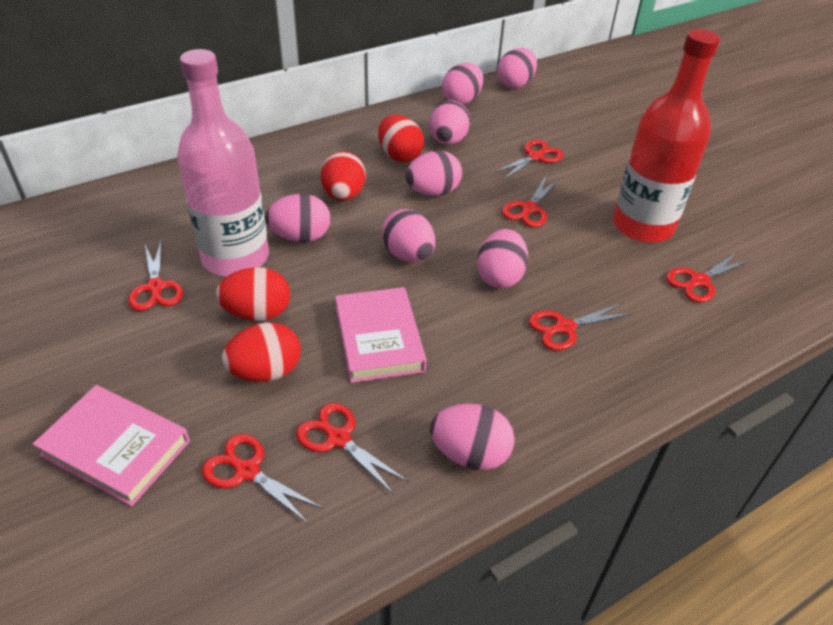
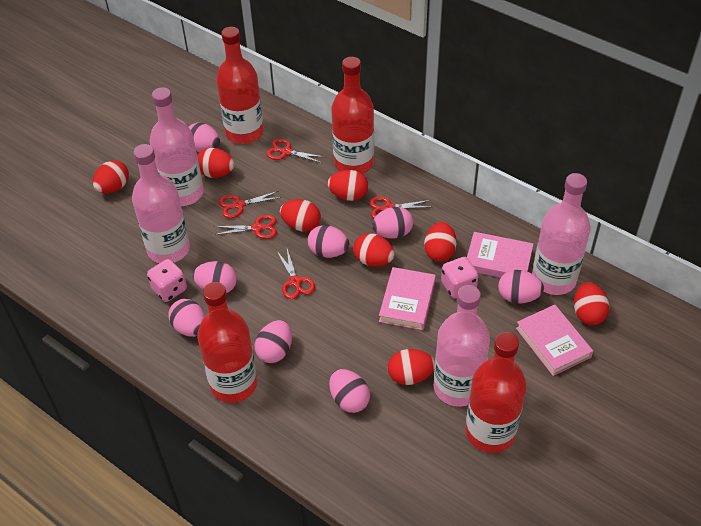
pink book: 2 -> 3
pink bottle: 1 -> 4
pink dice: 0 -> 2
red bottle: 1 -> 4
red egg: 4 -> 8
red scissors: 7 -> 5

